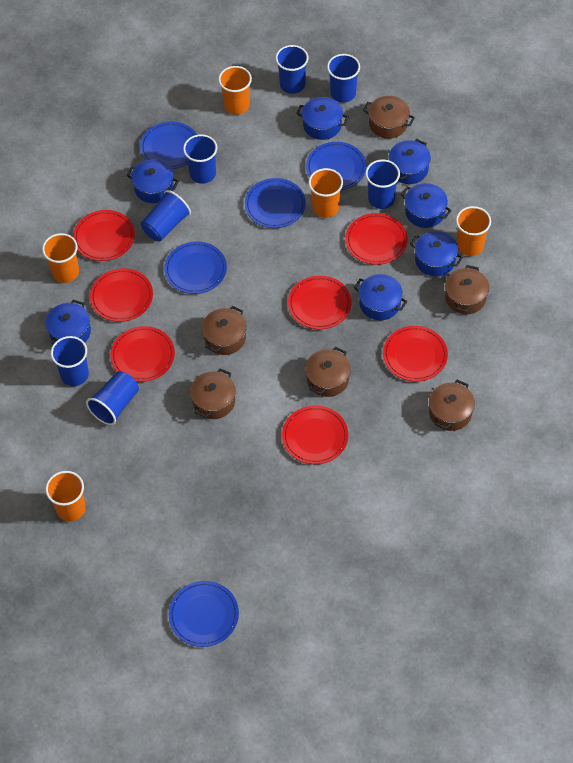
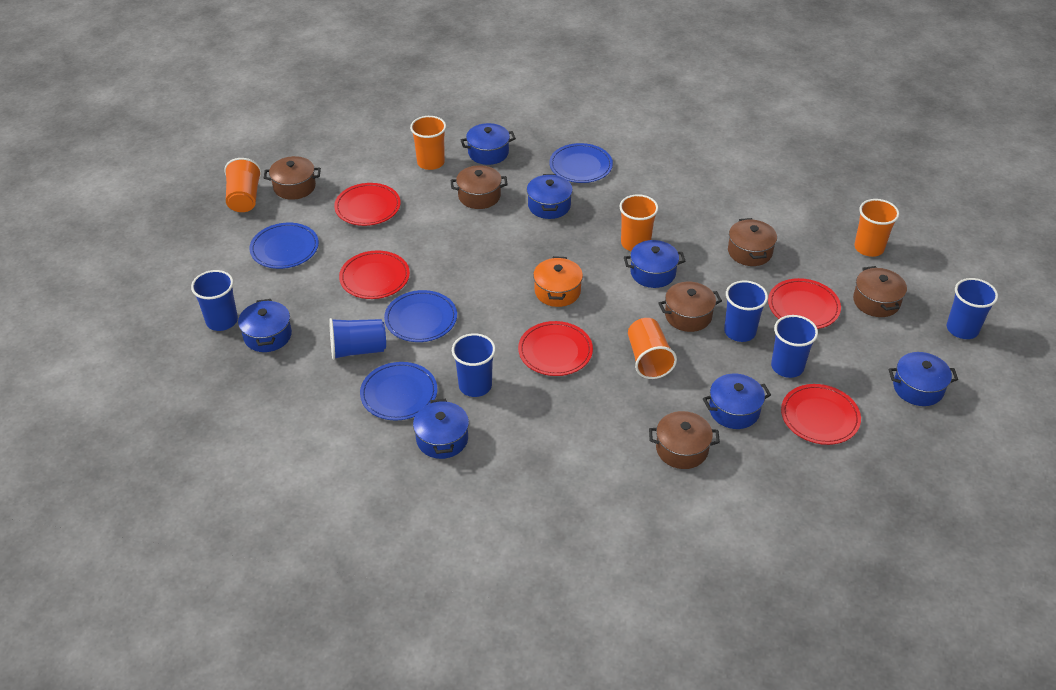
blue cup: 7 -> 6
blue plate: 5 -> 4
orange pot: 0 -> 1
red plate: 7 -> 5

